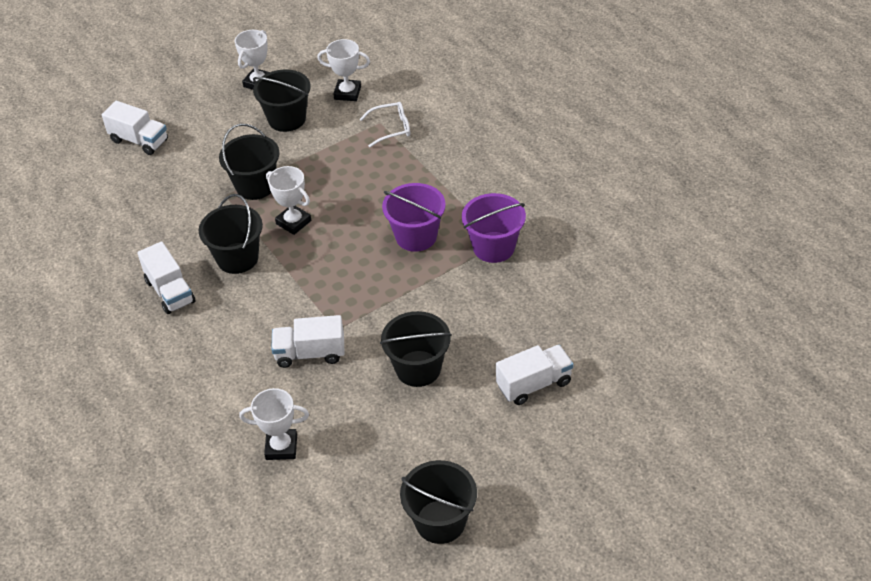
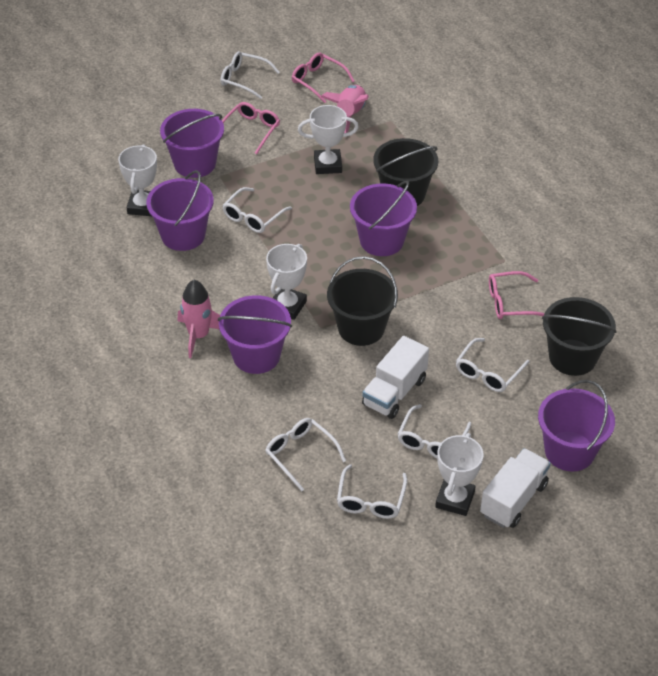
black bucket: 5 -> 3
pink glasses: 0 -> 3
pink rocket: 0 -> 2
purple bucket: 2 -> 5
white glasses: 1 -> 6
white truck: 4 -> 2

